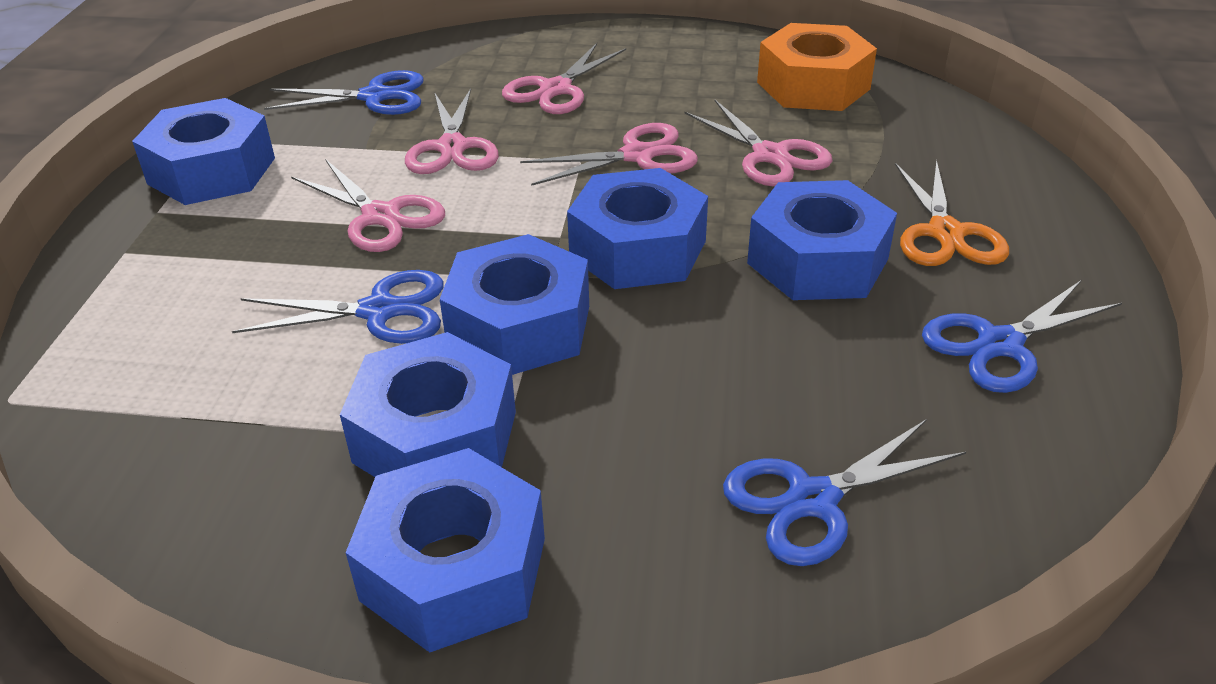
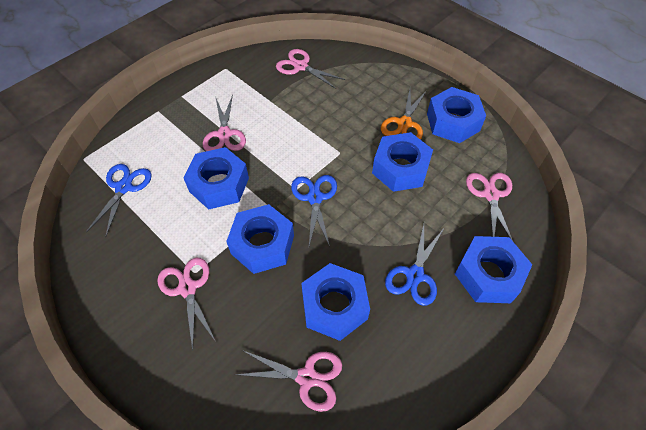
blue scissors: 4 -> 3
orange nut: 1 -> 0

